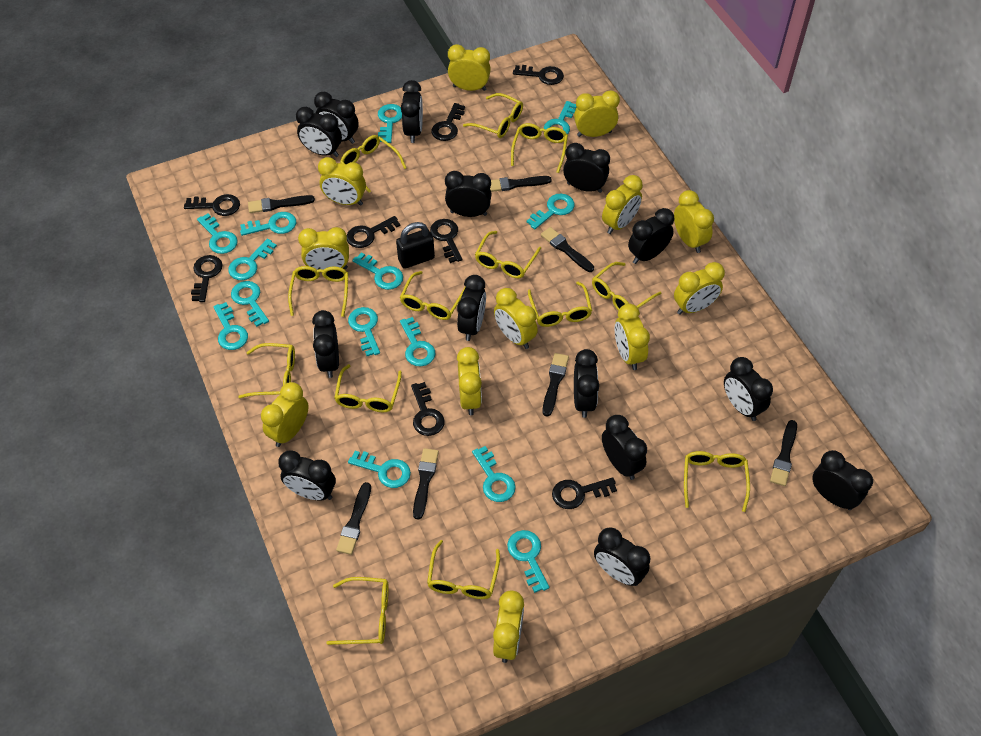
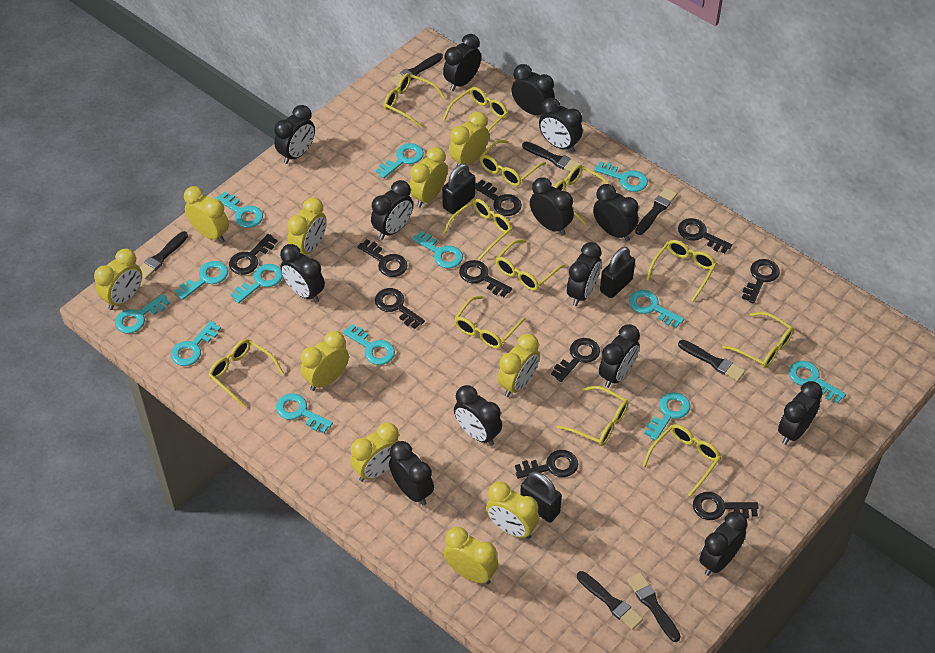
black key: 8 -> 10
black padlock: 1 -> 3
turquoise key: 14 -> 13
yellow clock: 12 -> 10
yellow glasses: 13 -> 12

